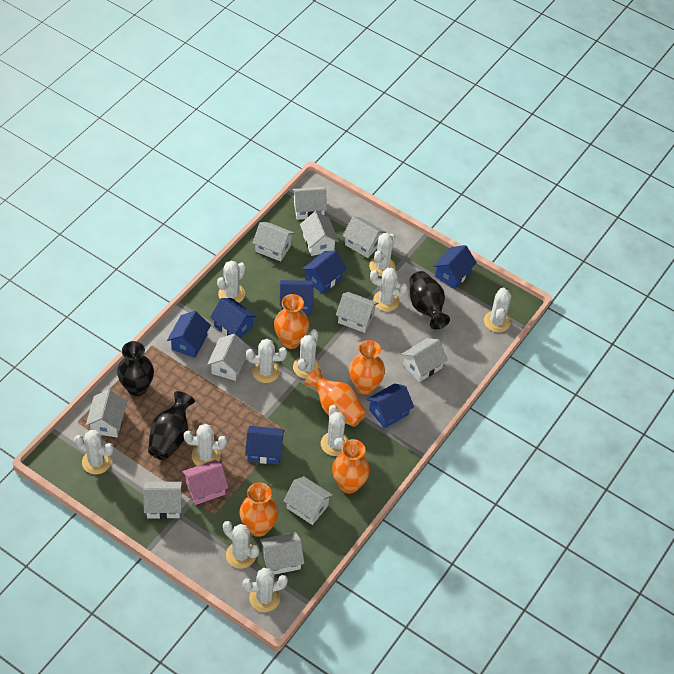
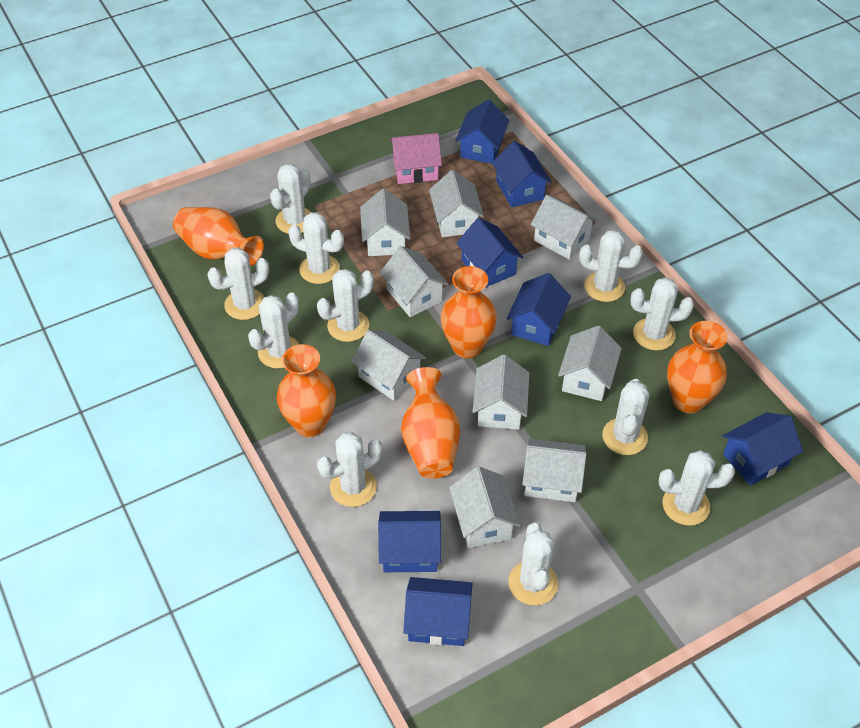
black vase: 3 -> 0
white house: 11 -> 9

